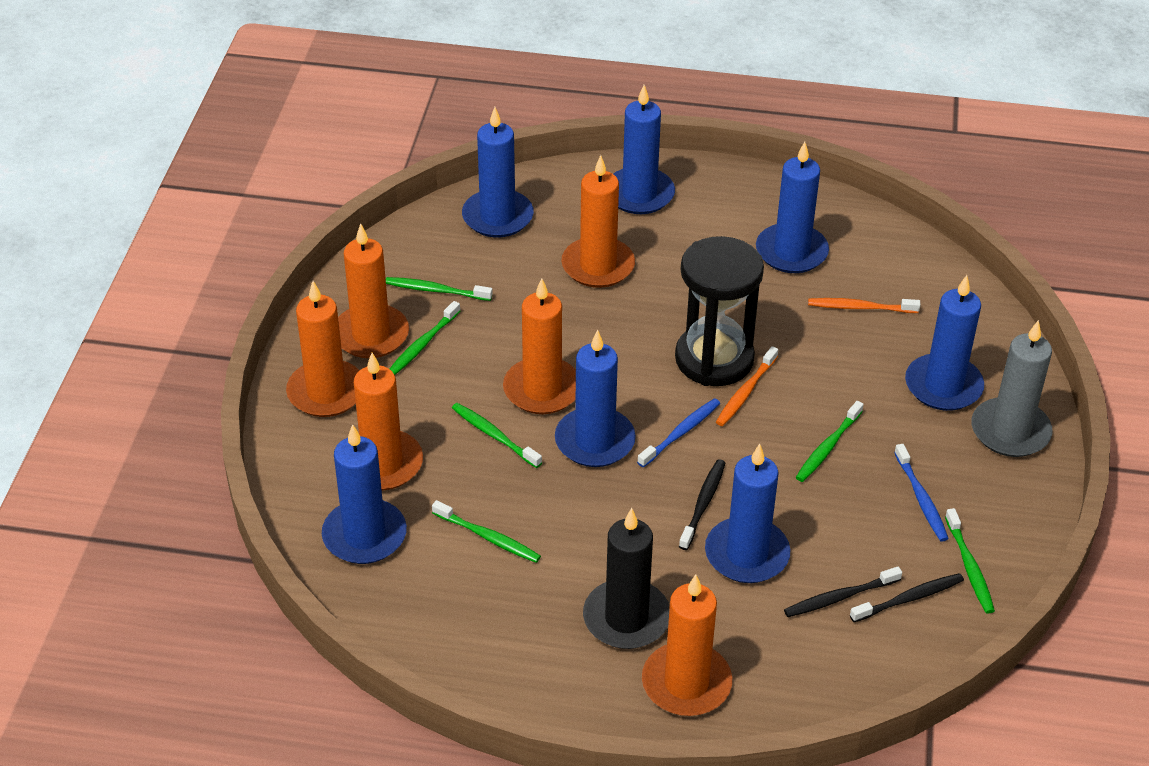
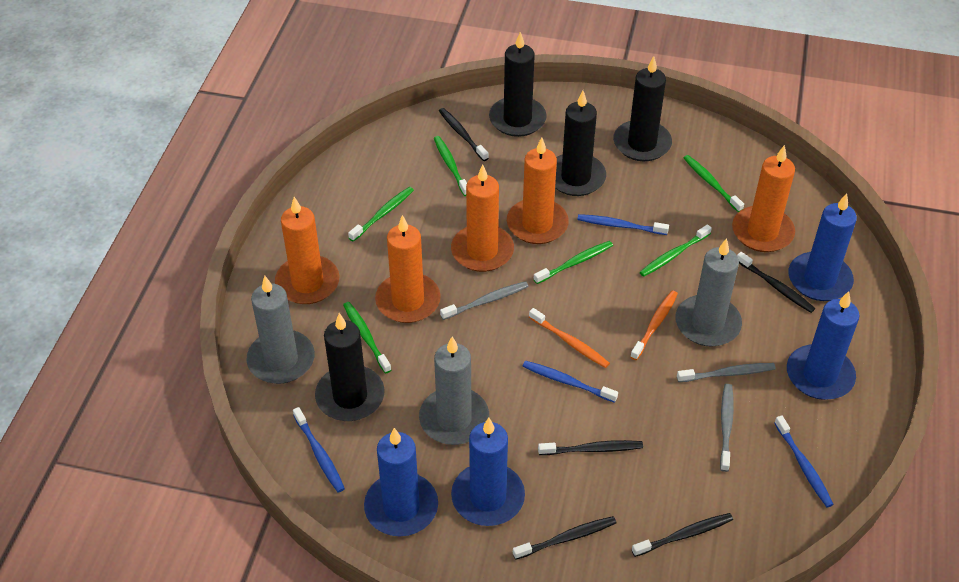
black candle: 1 -> 4
black hourglass: 1 -> 0
black toothbrush: 3 -> 5
blue candle: 7 -> 4
blue toothbrush: 2 -> 4
grey candle: 1 -> 3
grey toothbrush: 0 -> 3
orange candle: 6 -> 5

